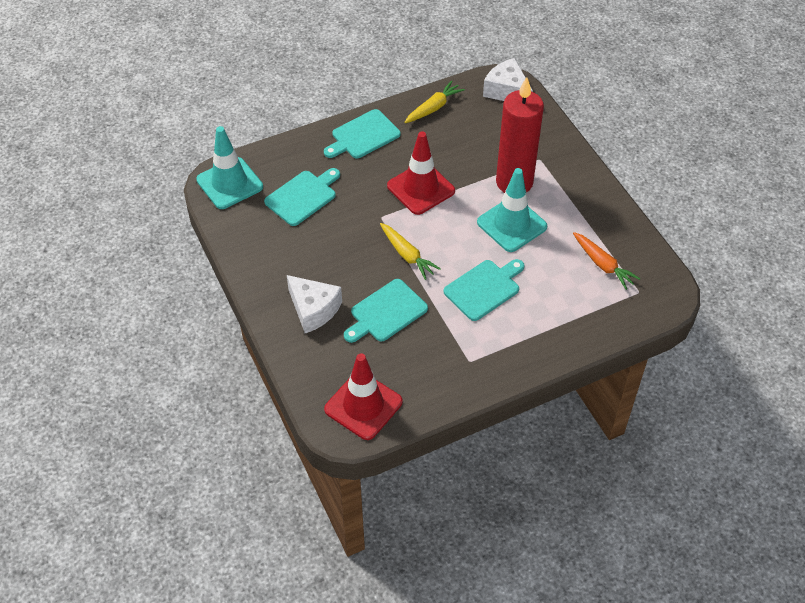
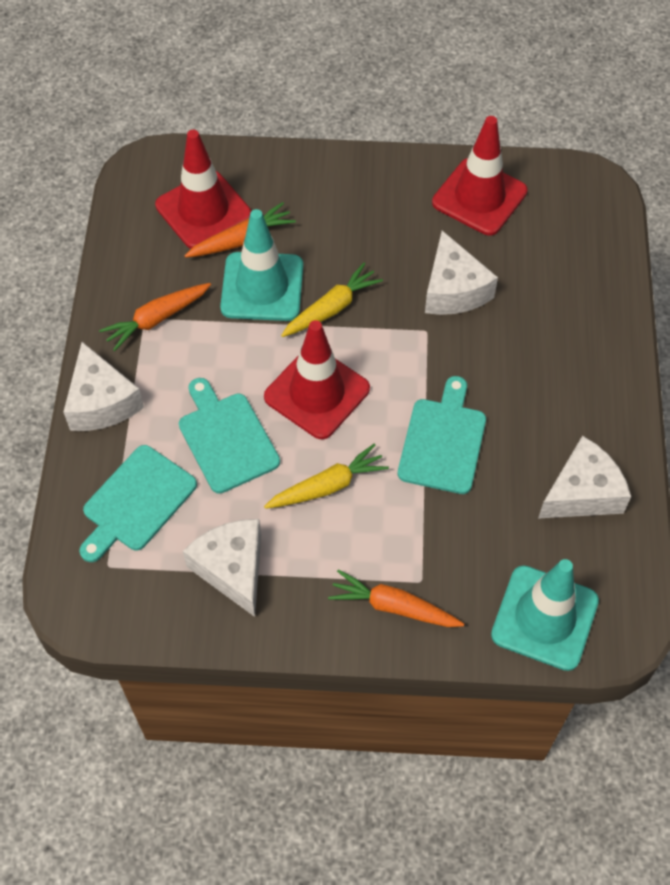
orange carrot: 1 -> 3
red candle: 1 -> 0
red traffic cone: 2 -> 3
turquoise cutting board: 4 -> 3
white cheese: 2 -> 4

